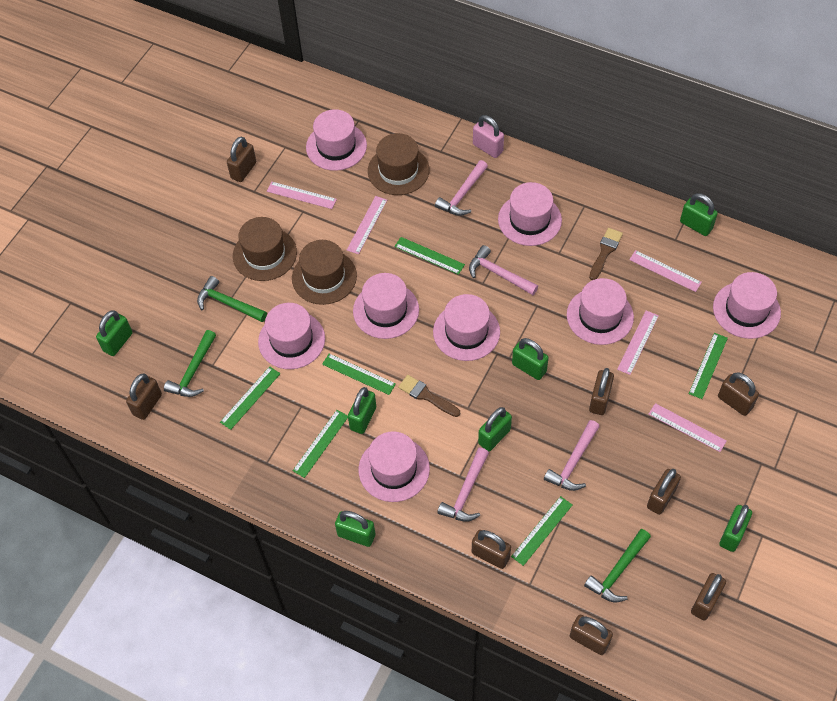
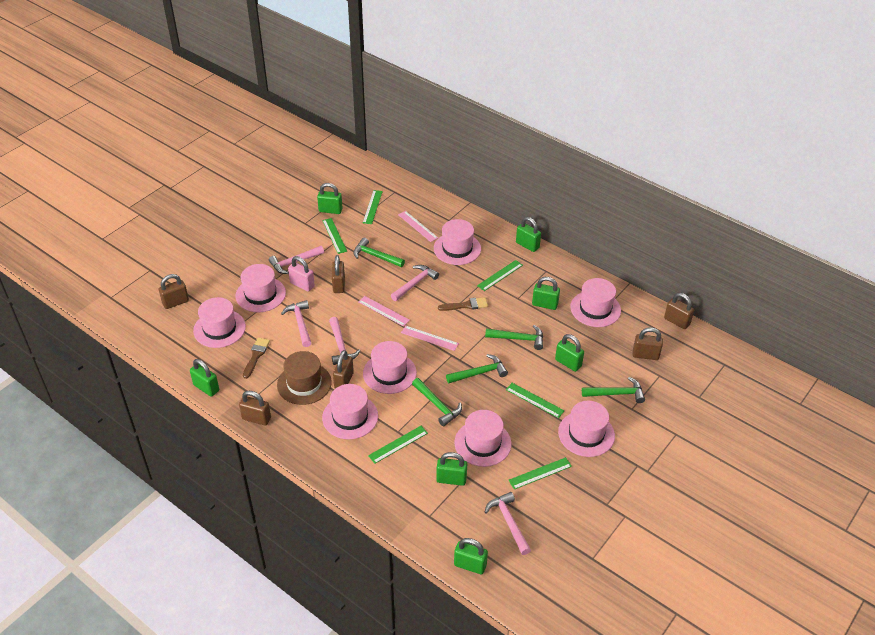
brown hat: 3 -> 1
brown padlock: 8 -> 6
green hammer: 3 -> 5
pink hammer: 4 -> 5
pink ruler: 5 -> 3

